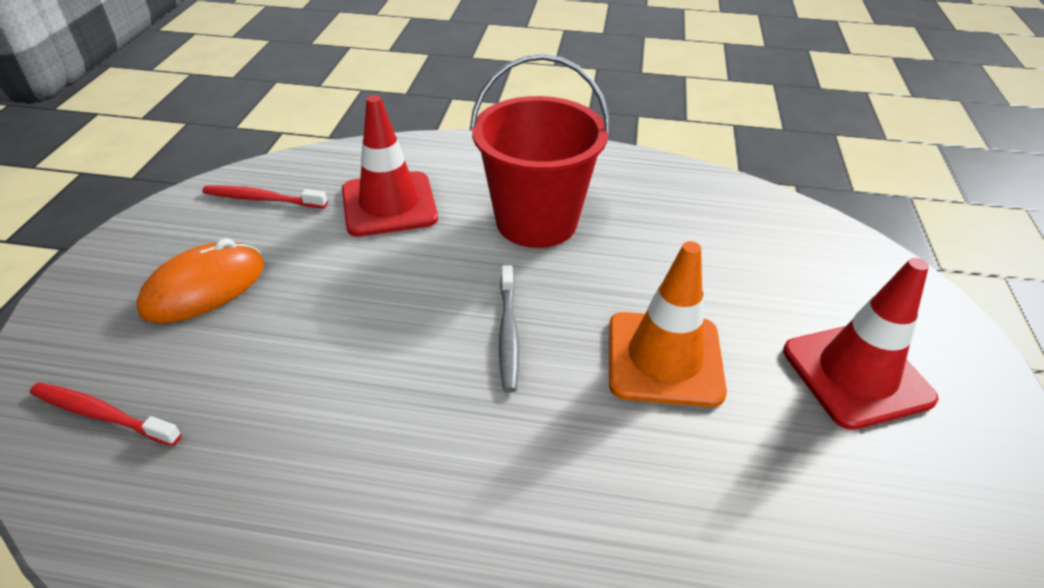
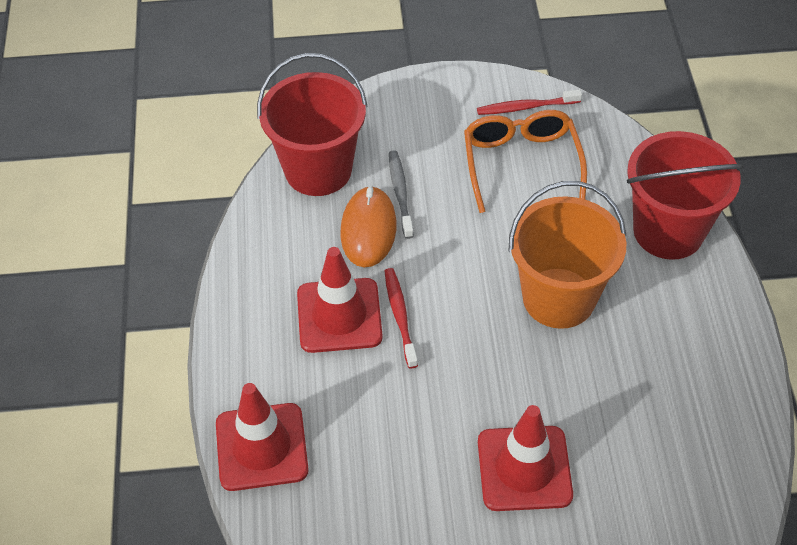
orange bucket: 0 -> 1
orange glasses: 0 -> 1
orange traffic cone: 1 -> 0
red bucket: 1 -> 2
red traffic cone: 2 -> 3

